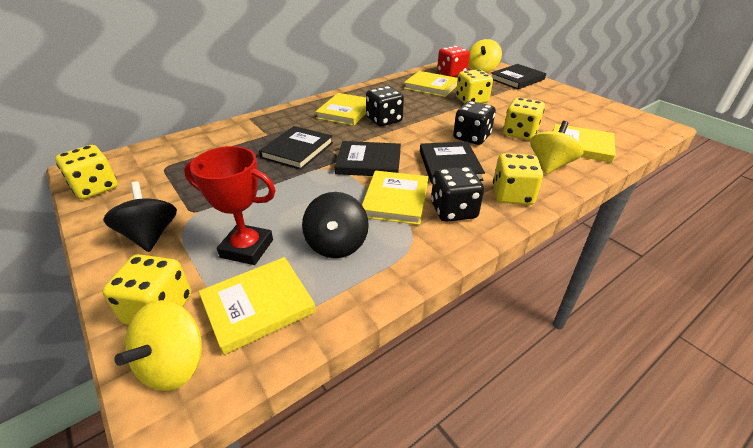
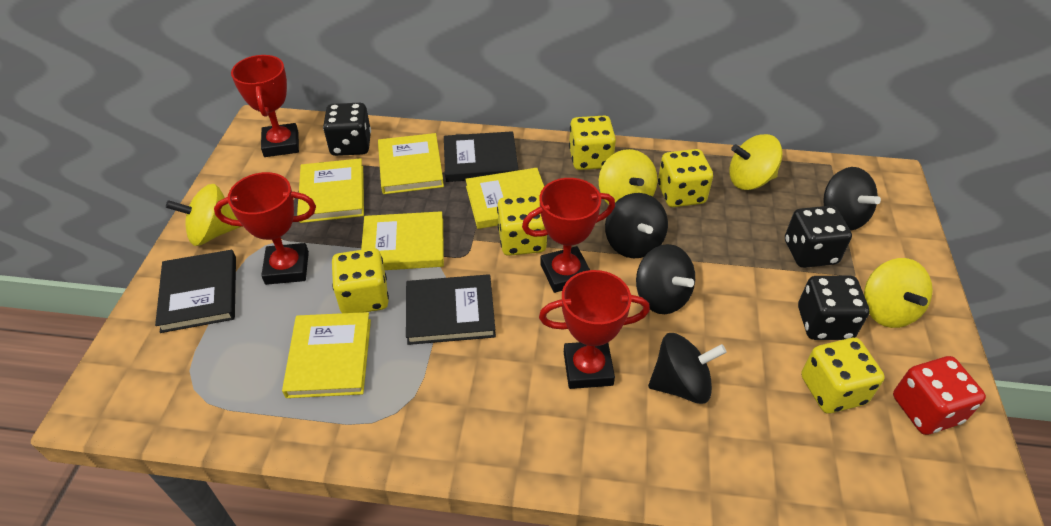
black book: 4 -> 3
black spinning top: 2 -> 4
red trophy: 1 -> 4
yellow spinning top: 3 -> 4

